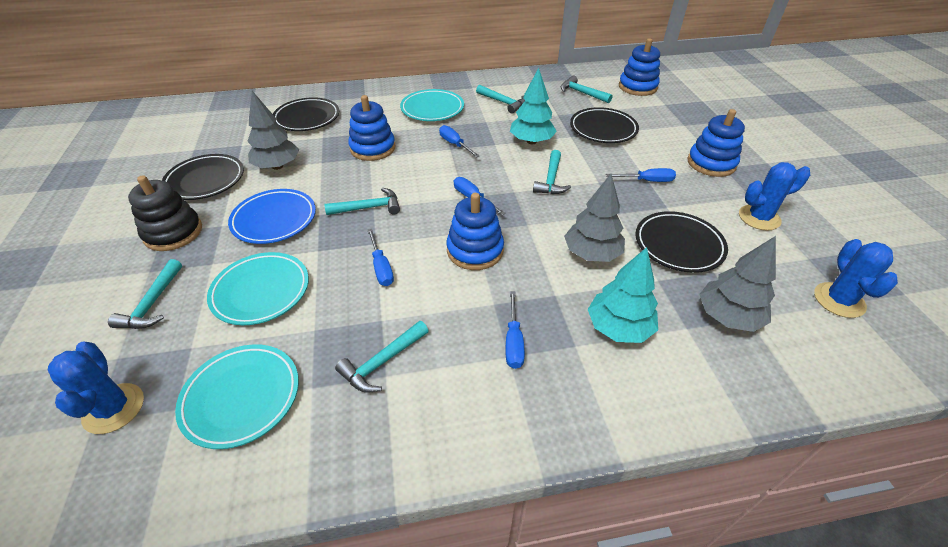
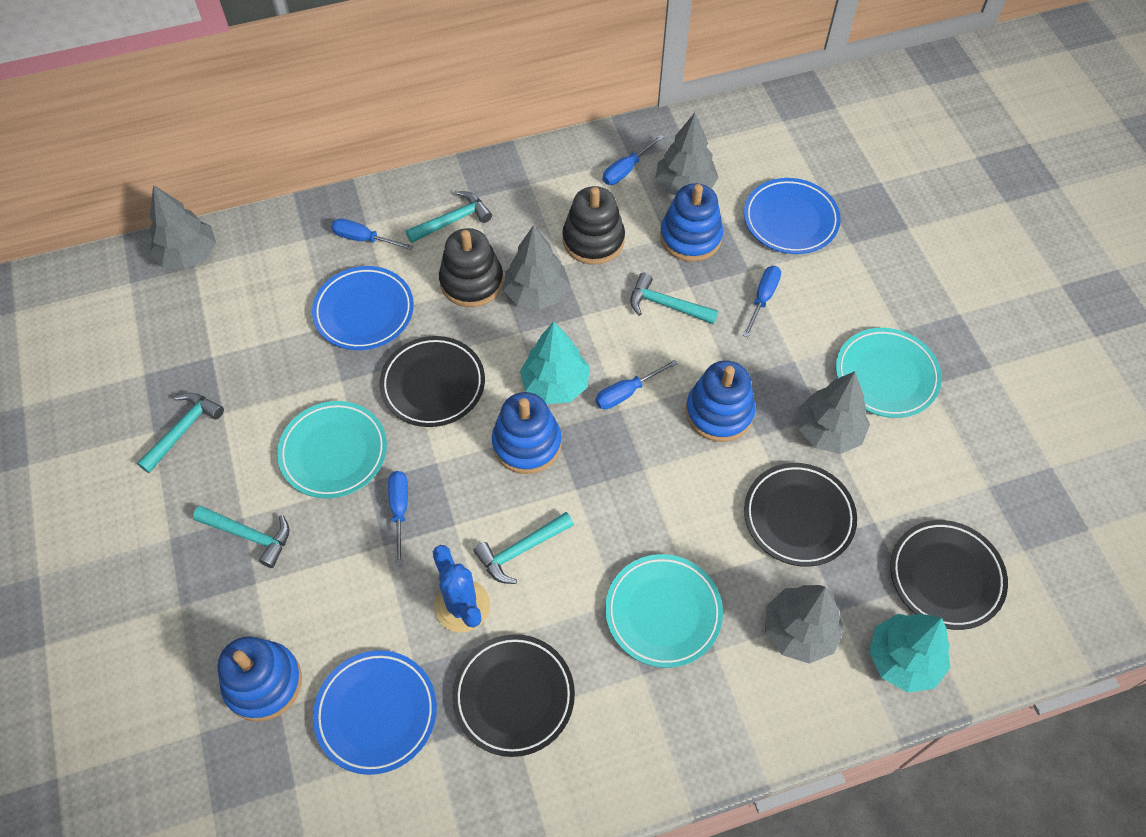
black stacking toy: 1 -> 2
blue cactus: 3 -> 1
blue plate: 1 -> 3
grey tree: 3 -> 5
turquoise hammer: 6 -> 5

